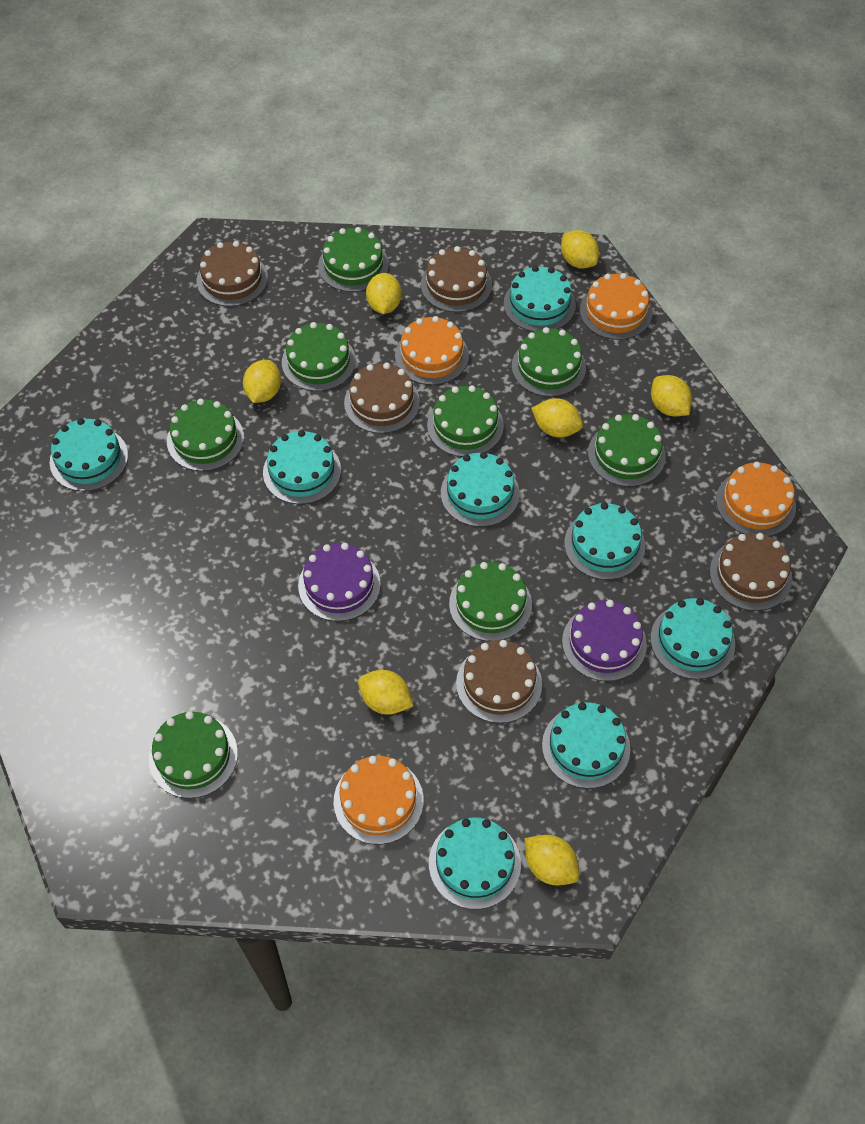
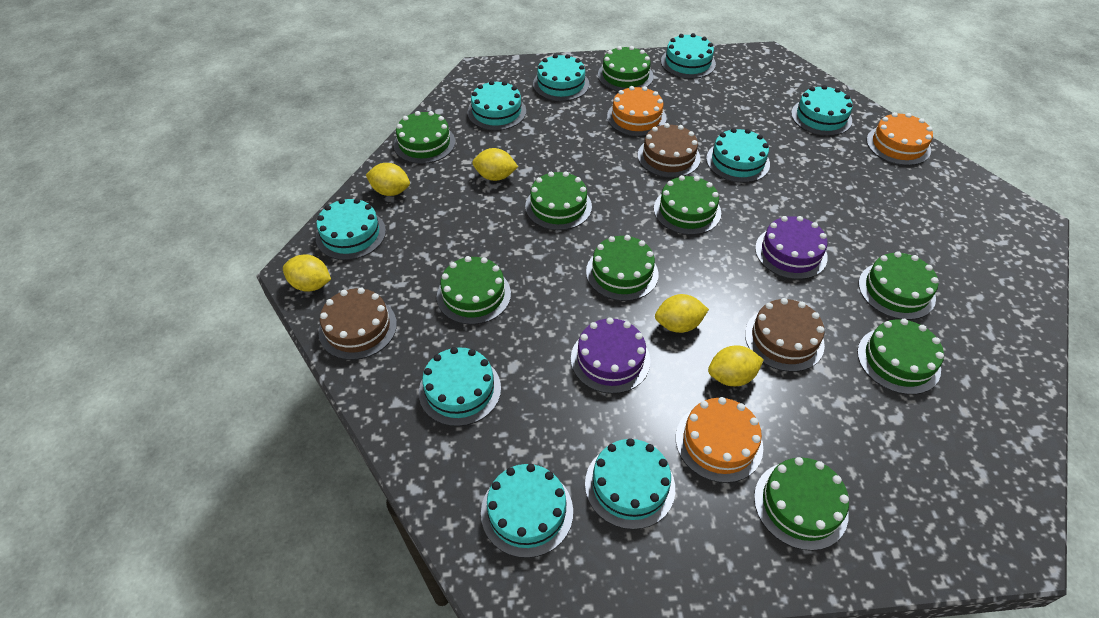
brown cake: 5 -> 3
green cake: 8 -> 9
orange cake: 4 -> 3
turquoise cake: 8 -> 9
yellow lemon: 7 -> 5

